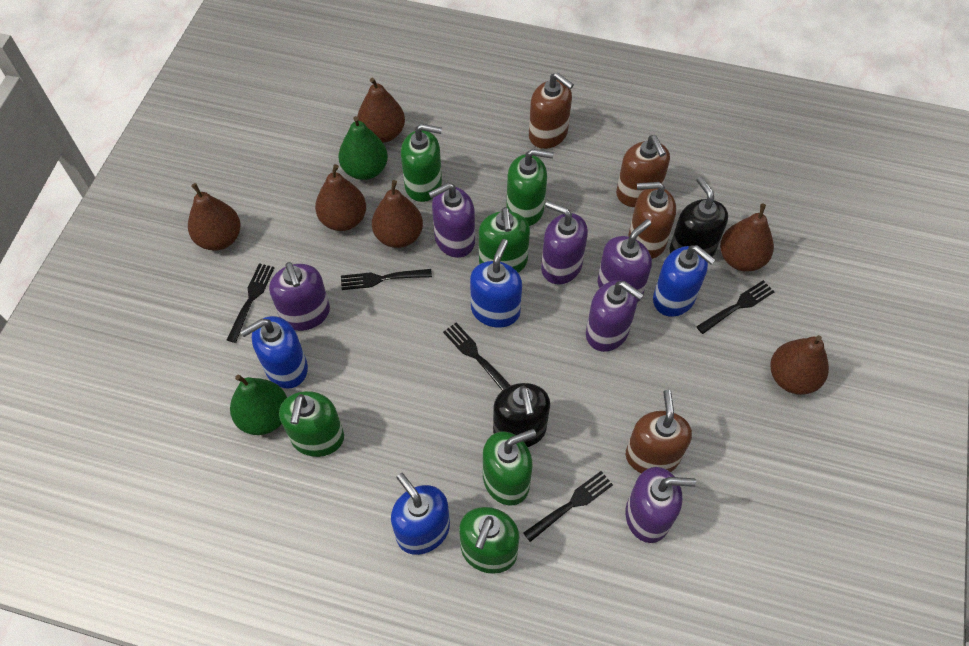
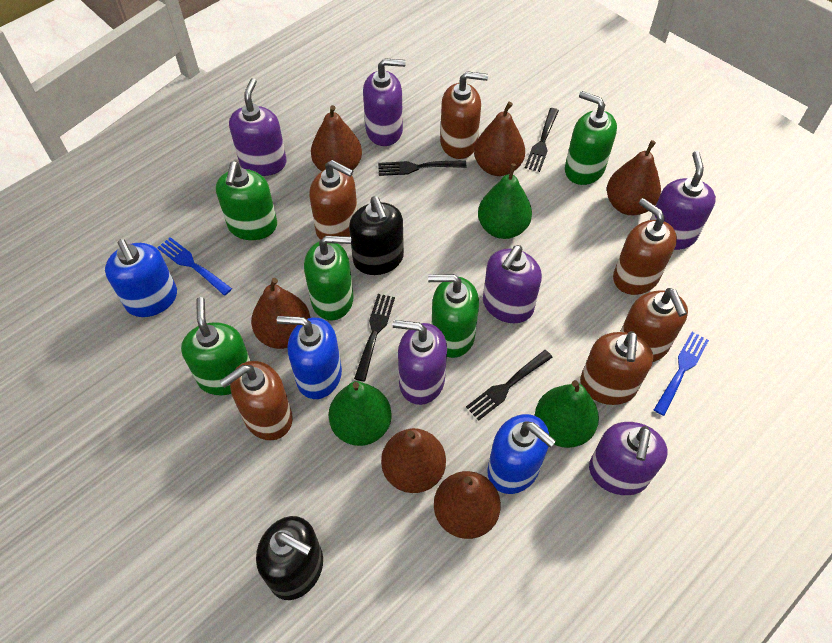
black fork: 5 -> 4
blue fork: 0 -> 2
blue soap dispenser: 4 -> 3
brown soap dispenser: 4 -> 6
green pear: 2 -> 3
green soap dispenser: 6 -> 5

